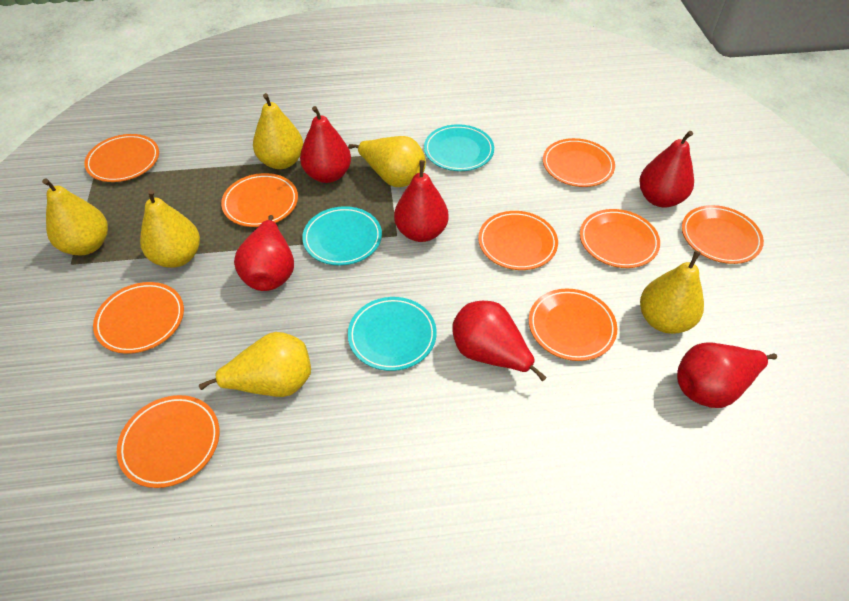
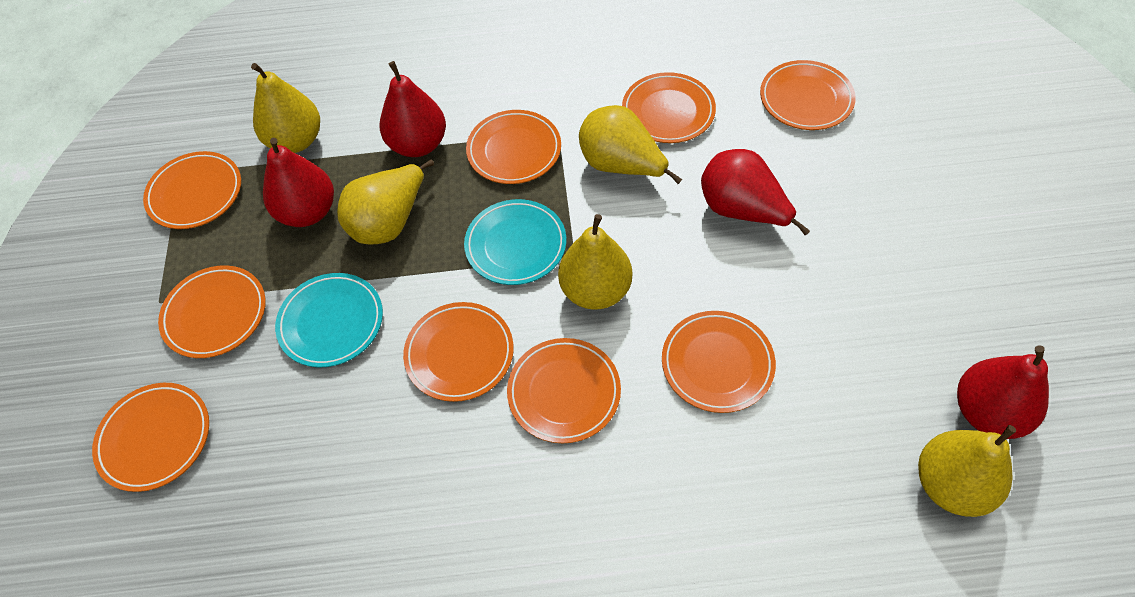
red pear: 6 -> 4
turquoise plate: 3 -> 2
yellow pear: 6 -> 5

